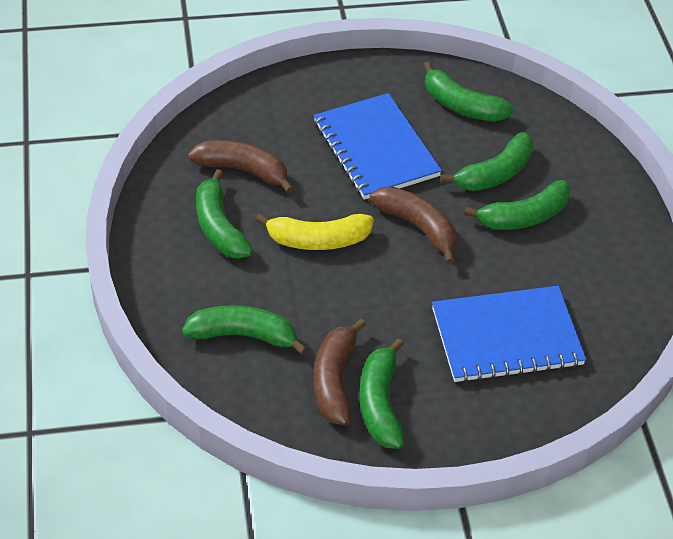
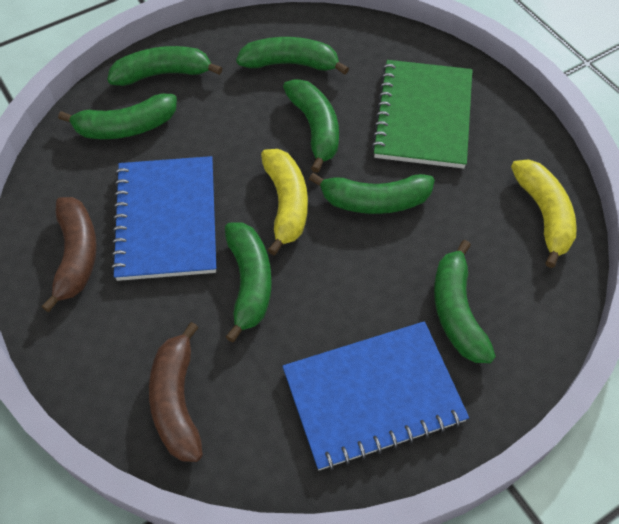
brown banana: 3 -> 2
green banana: 6 -> 7
green notebook: 0 -> 1
yellow banana: 1 -> 2

